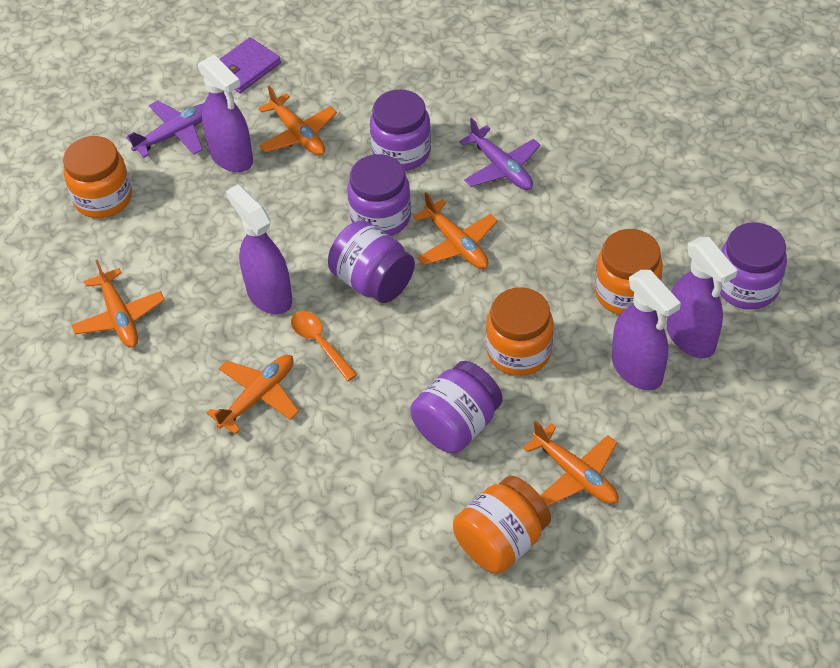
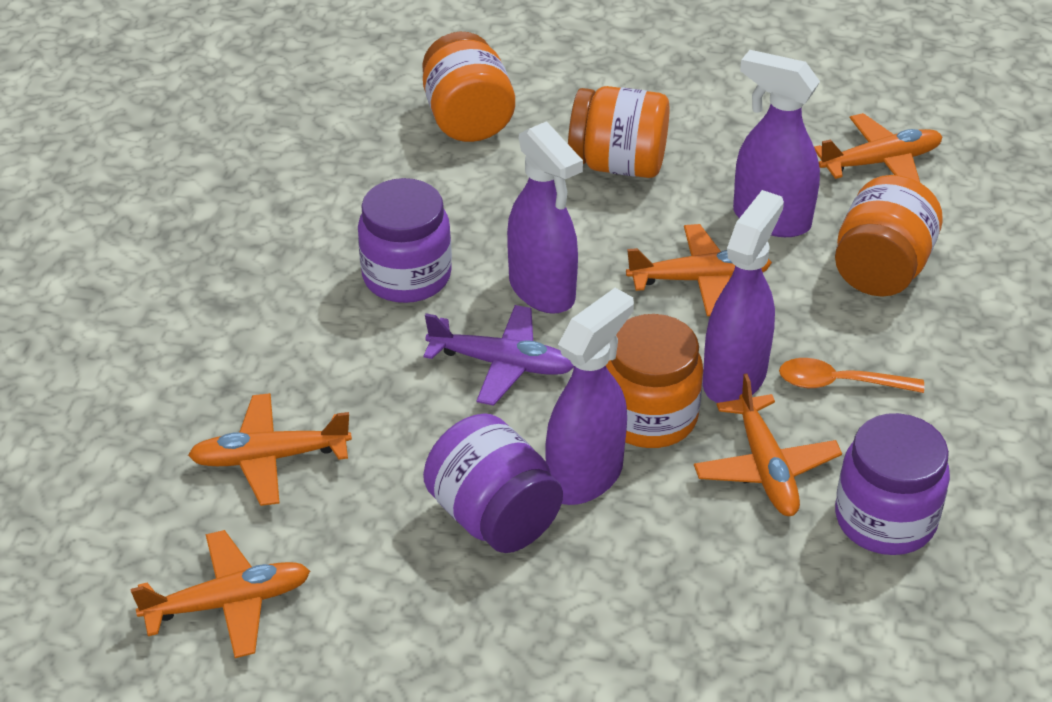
purple jar: 5 -> 3
purple plane: 2 -> 1
purple wallet: 1 -> 0

